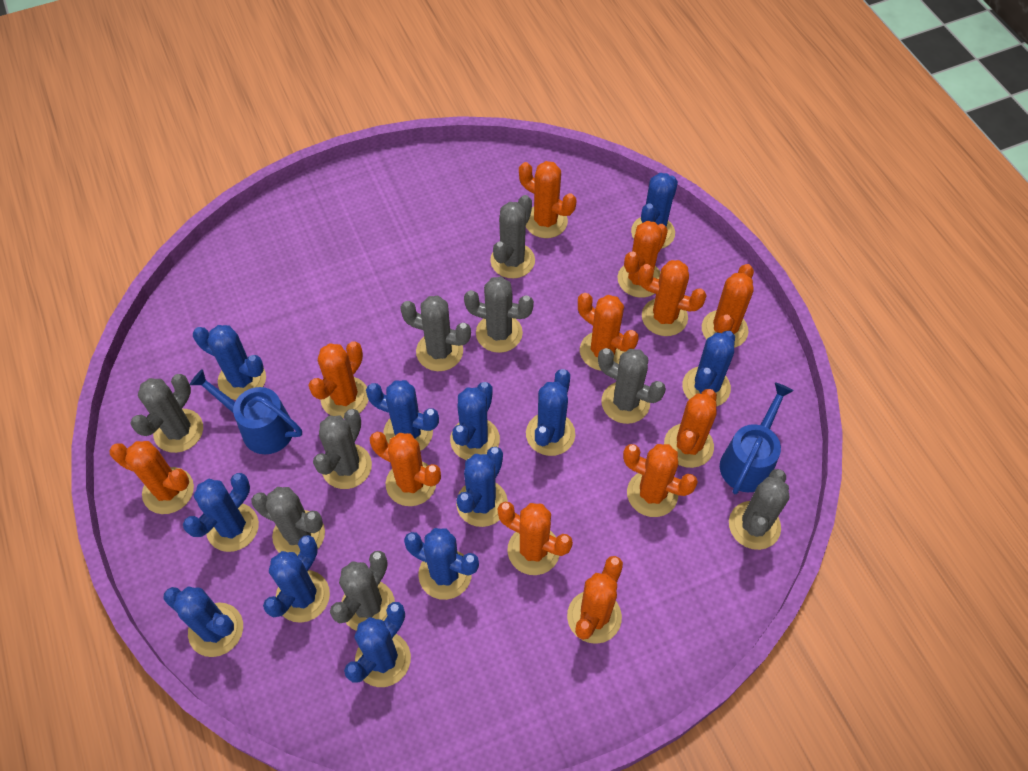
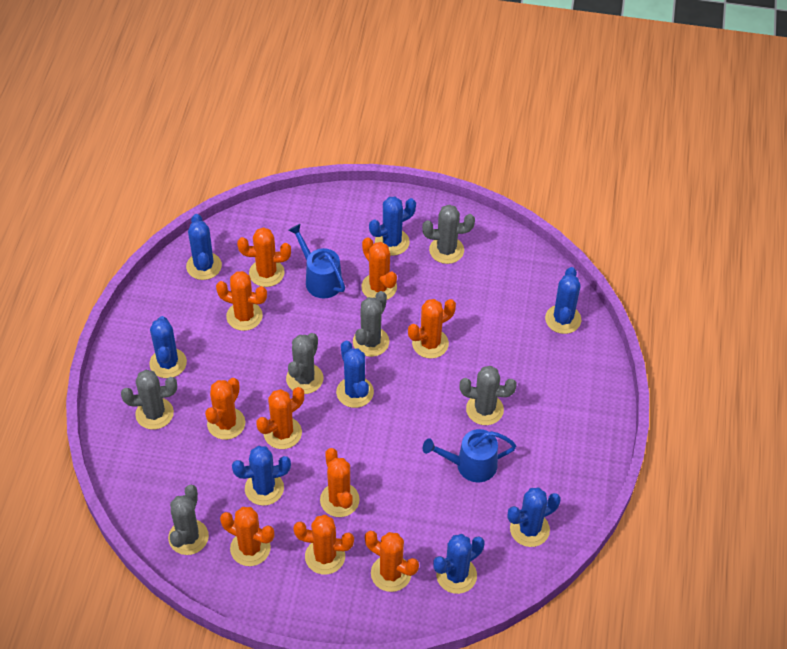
blue cactus: 12 -> 8
grey cactus: 9 -> 6
orange cactus: 12 -> 10

